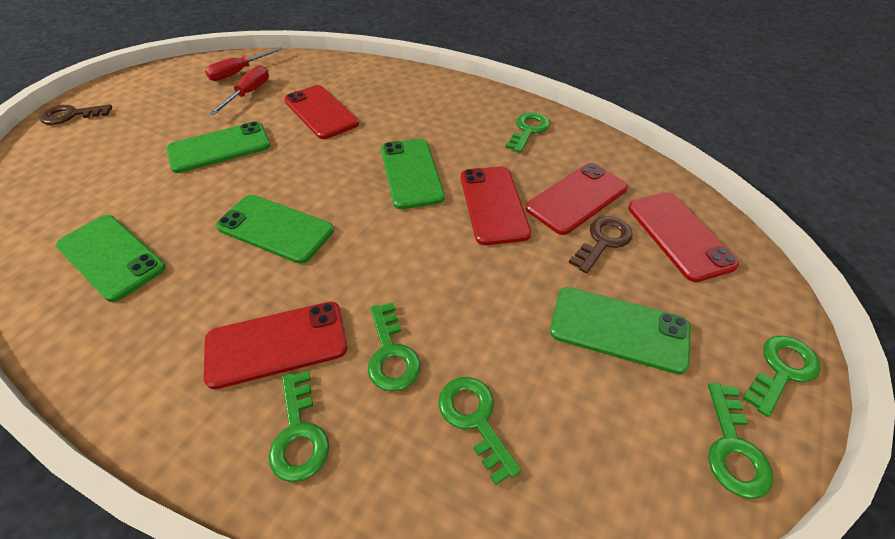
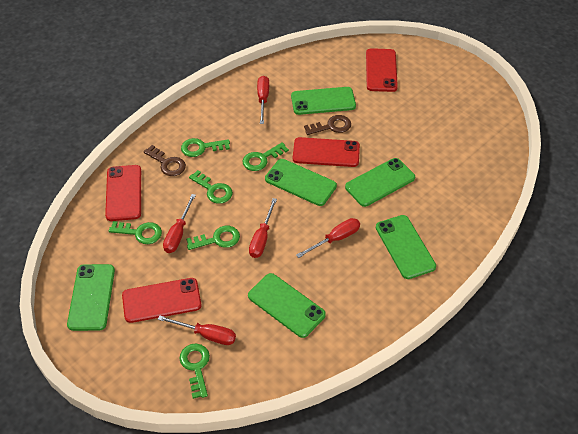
green phone: 5 -> 6
red phone: 5 -> 4
red screwdriver: 2 -> 5

